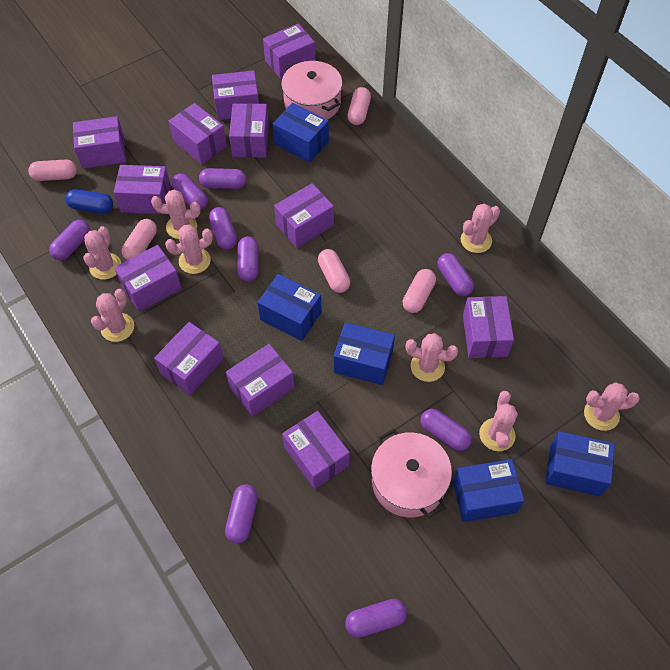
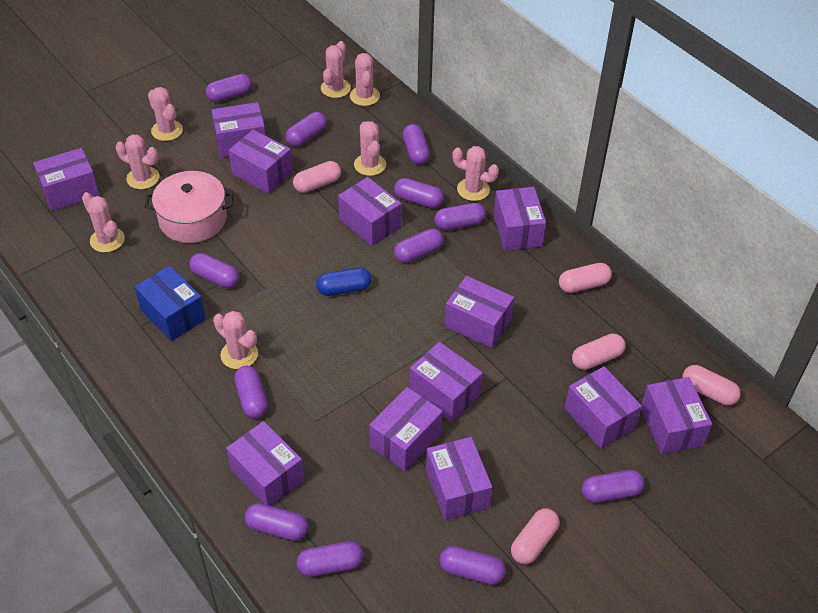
blue box: 5 -> 1
pink pot: 2 -> 1
purple capsule: 9 -> 12

